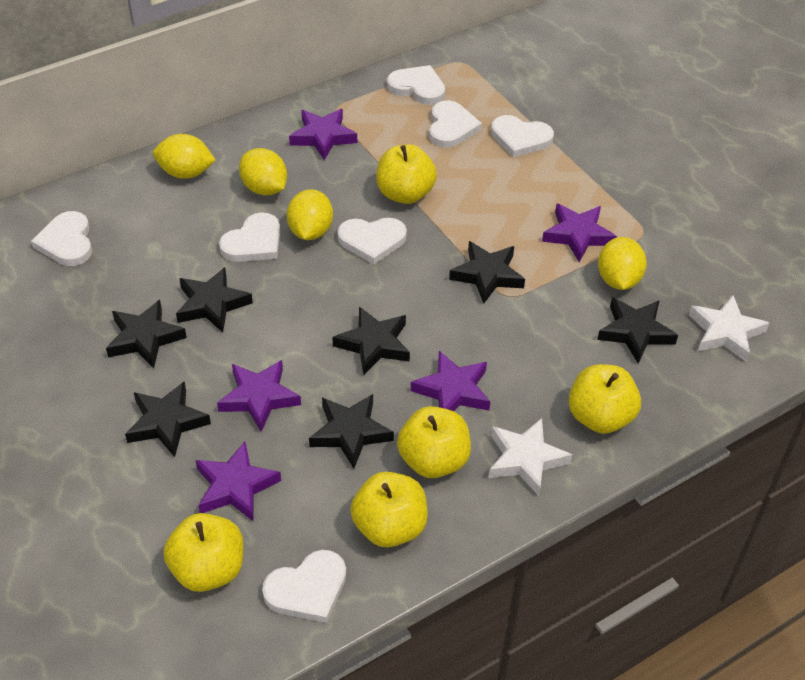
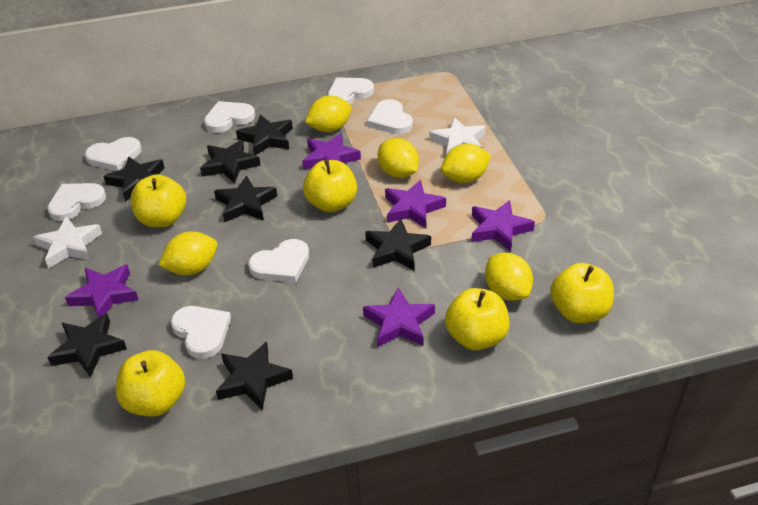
yellow lemon: 4 -> 5

